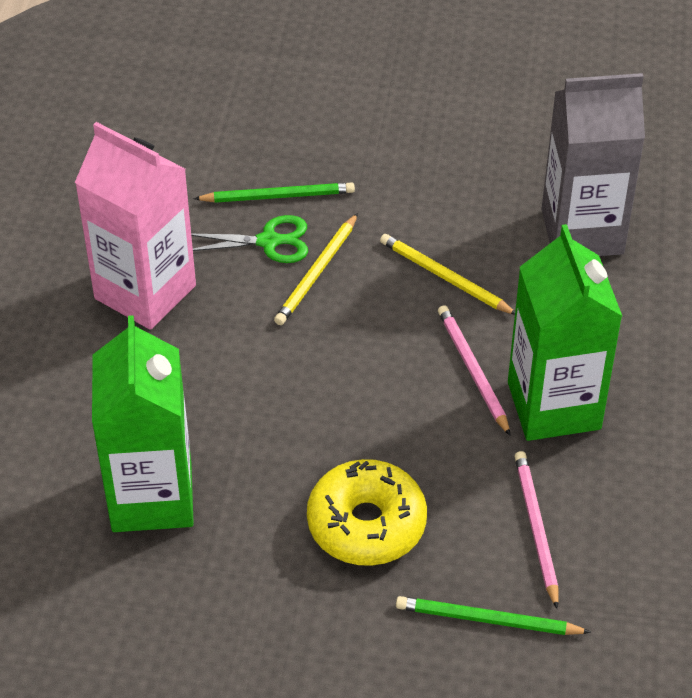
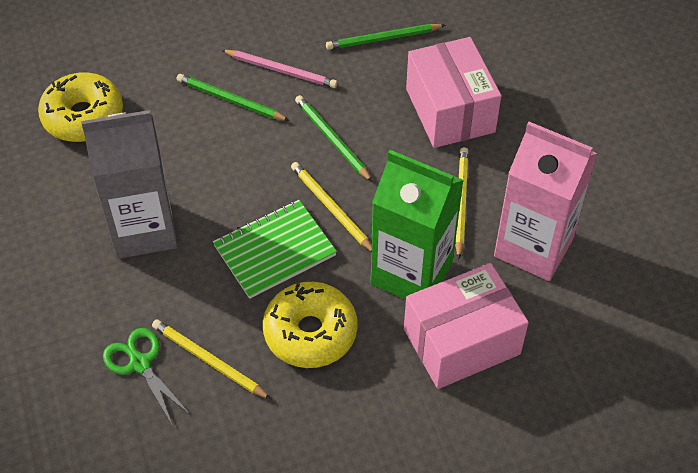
green carton: 2 -> 1
green notebook: 0 -> 1
green pencil: 2 -> 3
pink box: 0 -> 2
pink pencil: 2 -> 1
yellow donut: 1 -> 2
yellow pencil: 2 -> 3

